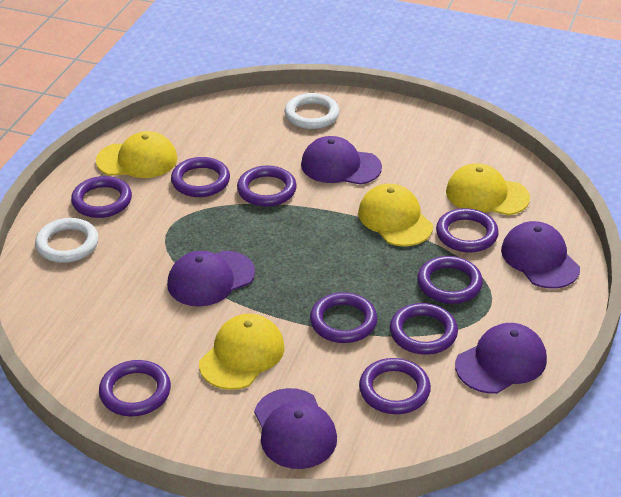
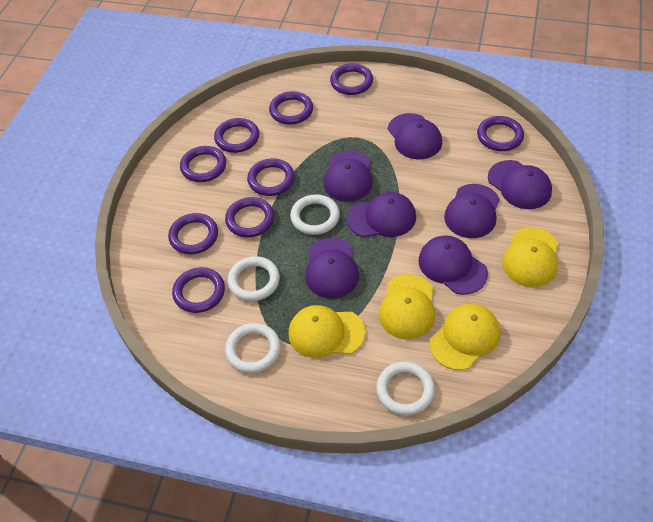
purple cap: 5 -> 7
white ring: 2 -> 4

